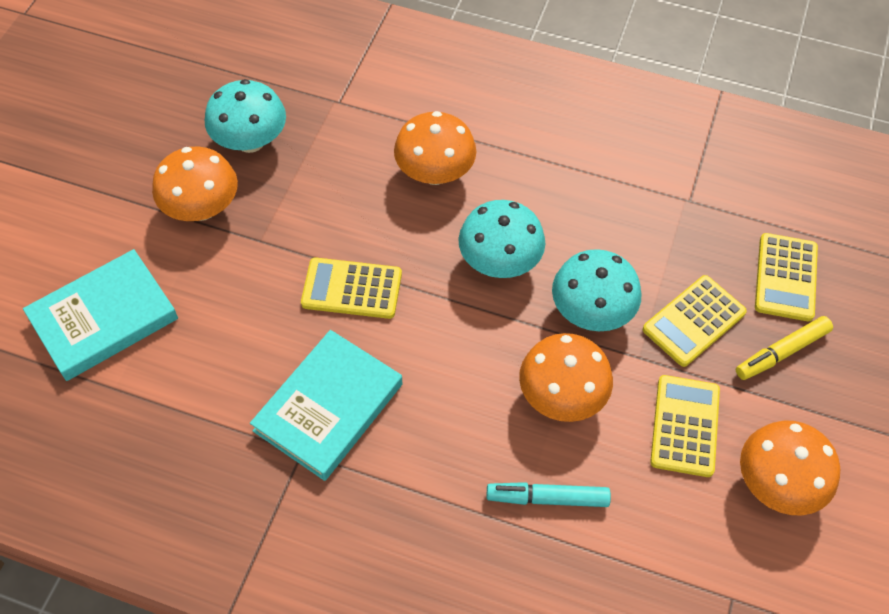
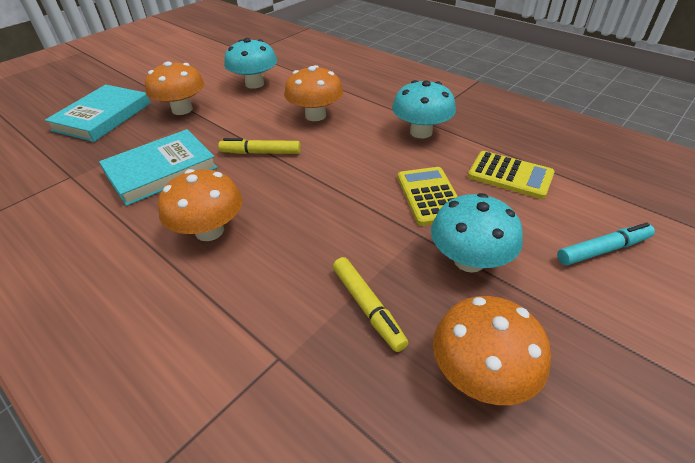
yellow calculator: 4 -> 2
yellow marker: 1 -> 2

